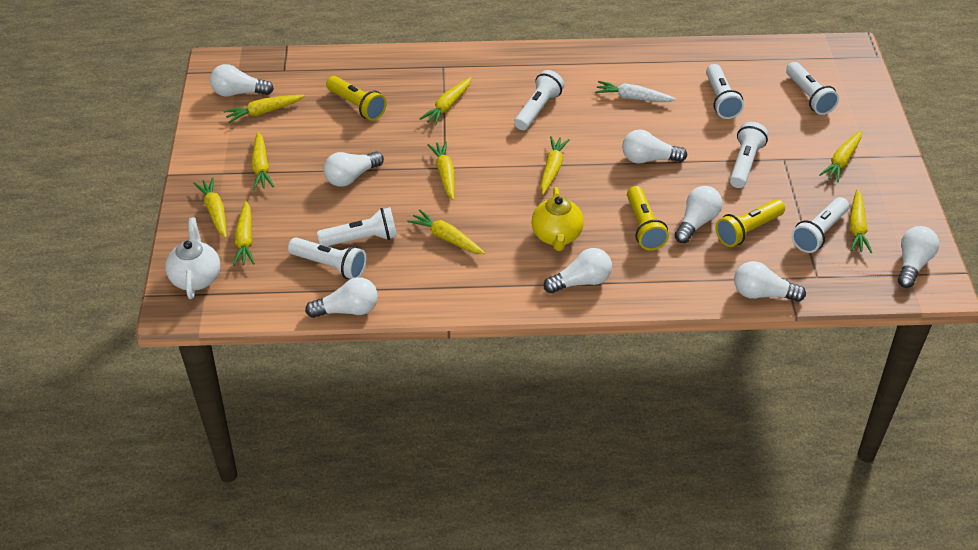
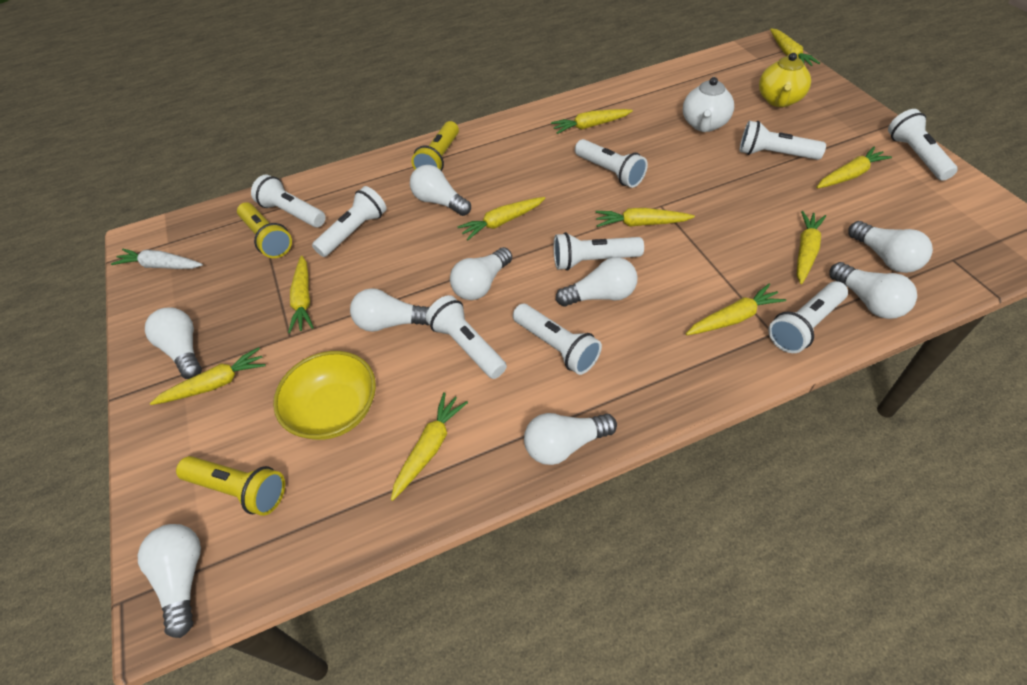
white flashlight: 7 -> 9
white light bulb: 8 -> 9
yellow bowl: 0 -> 1

